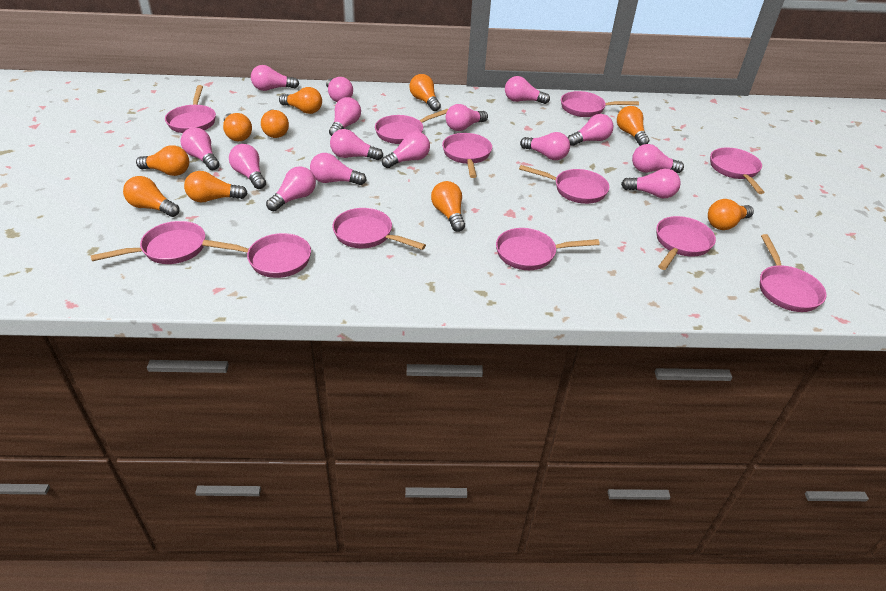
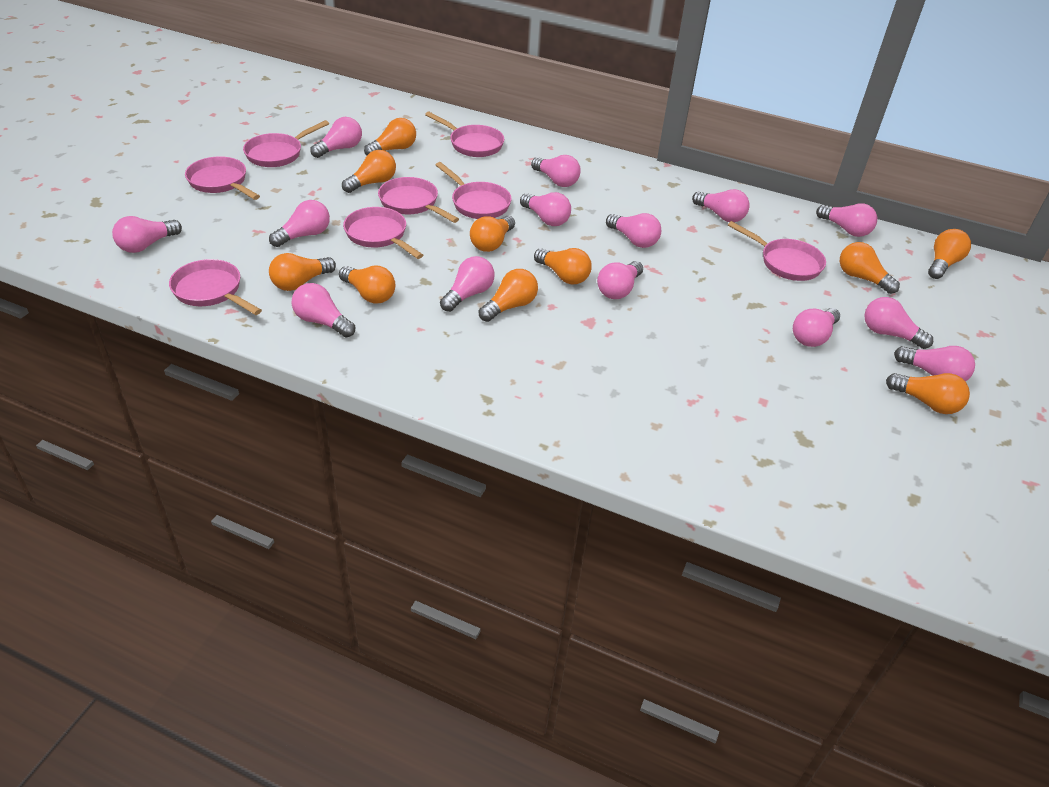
pink light bulb: 15 -> 14
pink pan: 12 -> 8

